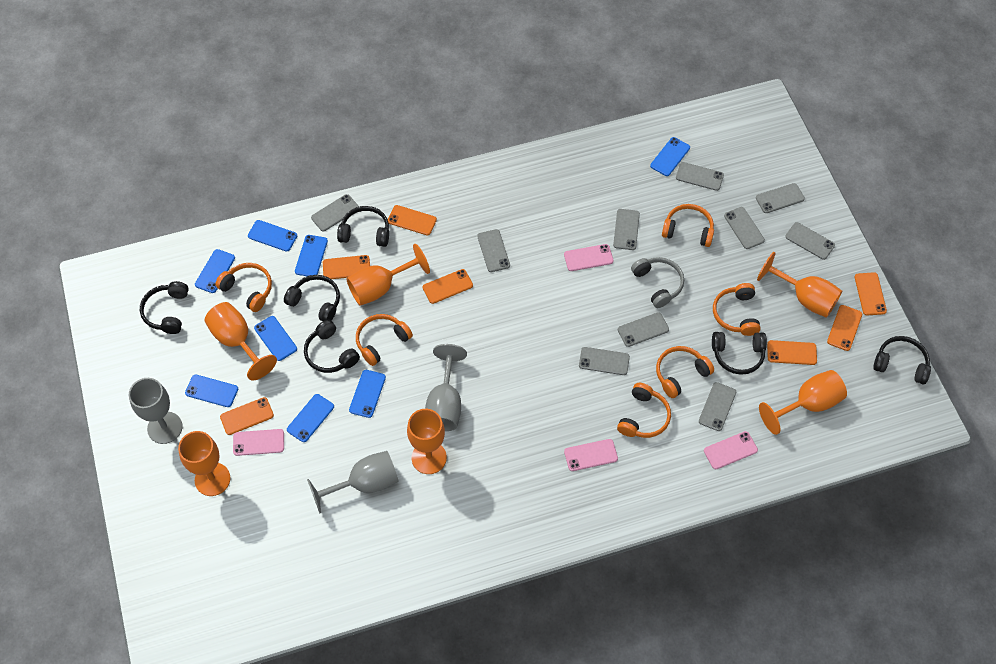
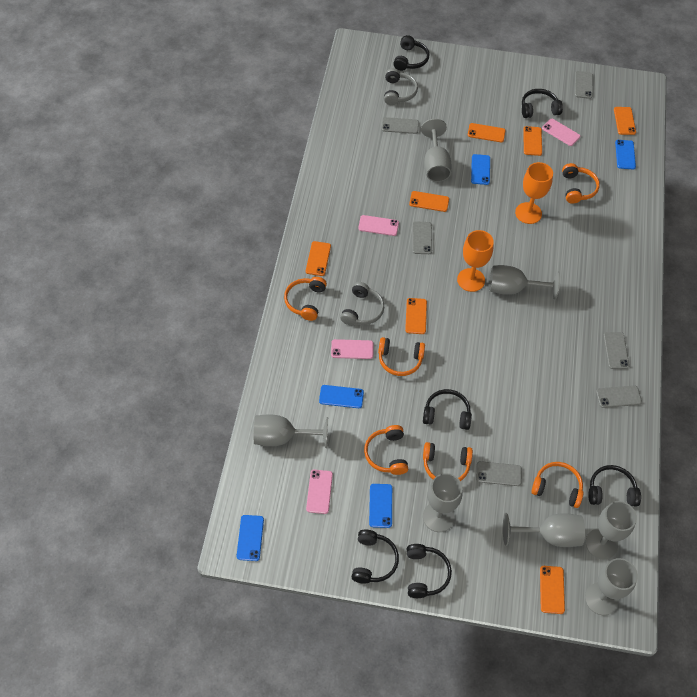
blue phone: 8 -> 5
grey goblet: 3 -> 7
grey headphones: 1 -> 2
grey phone: 10 -> 6
orange goblet: 6 -> 2

